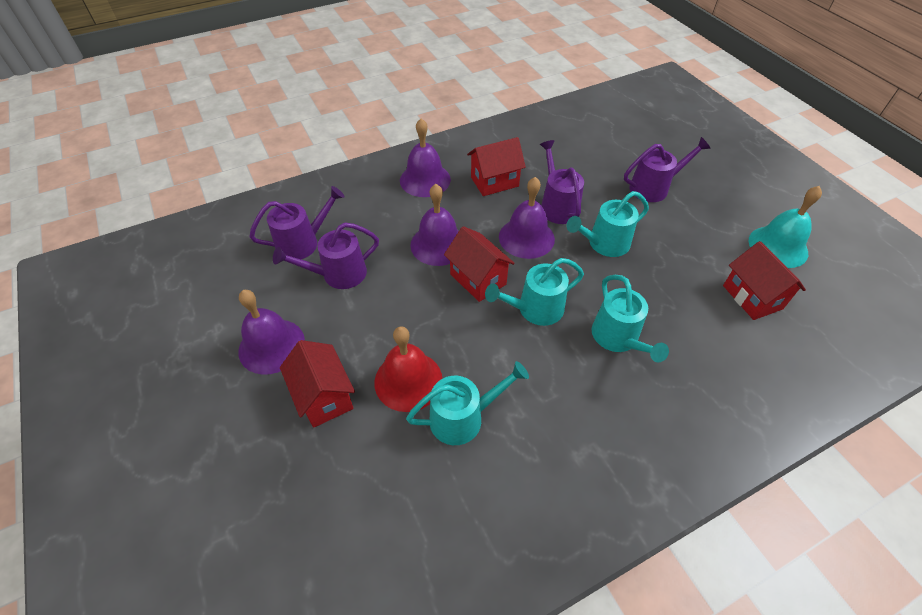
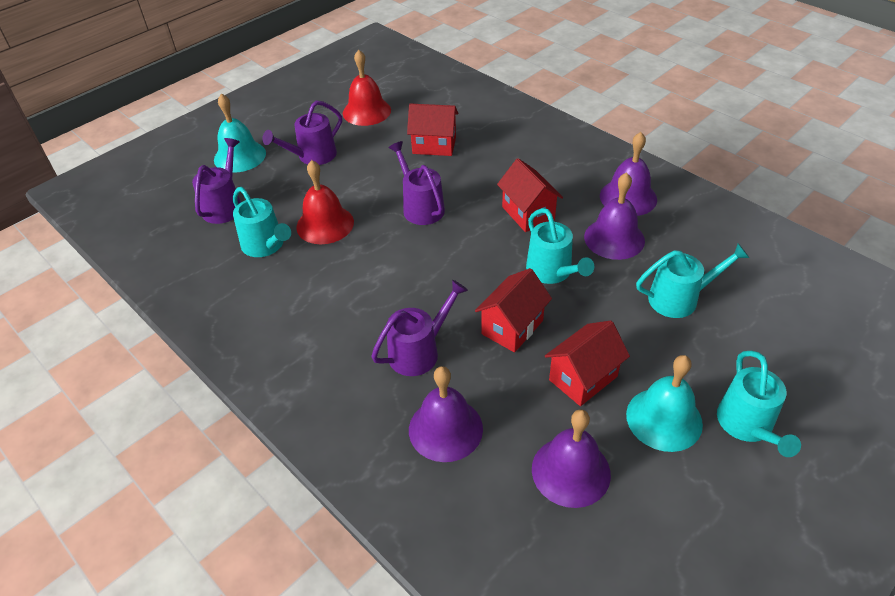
red bell: 1 -> 2
turquoise bell: 1 -> 2

